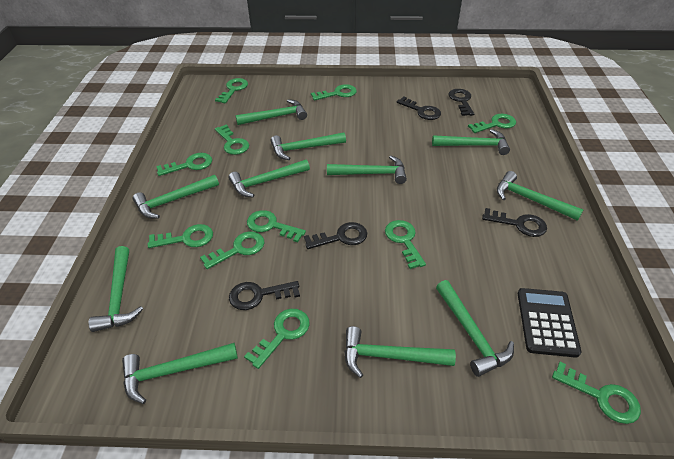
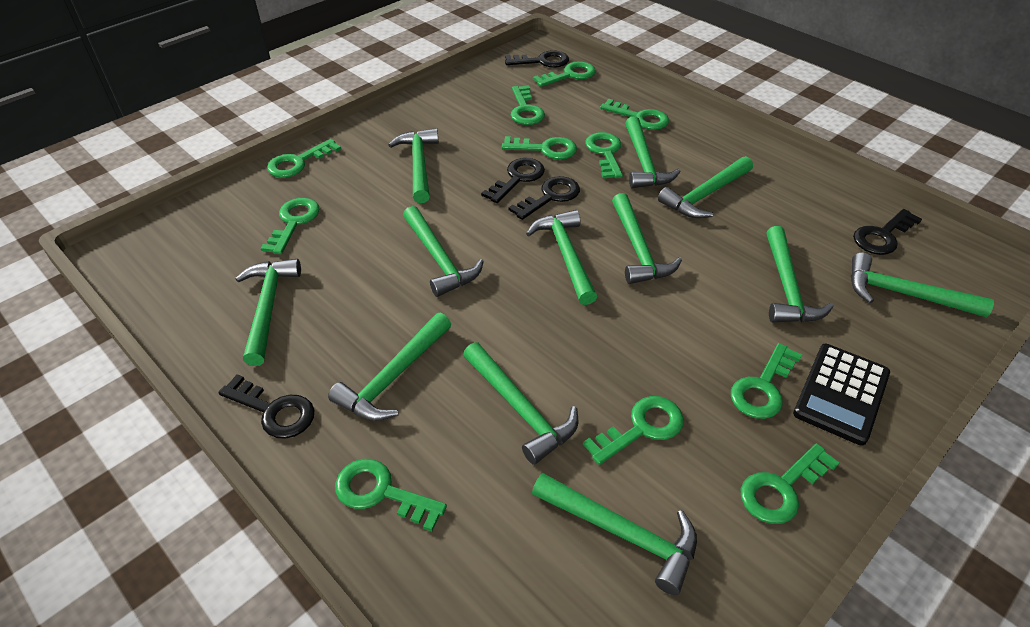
green hammer: 11 -> 12

